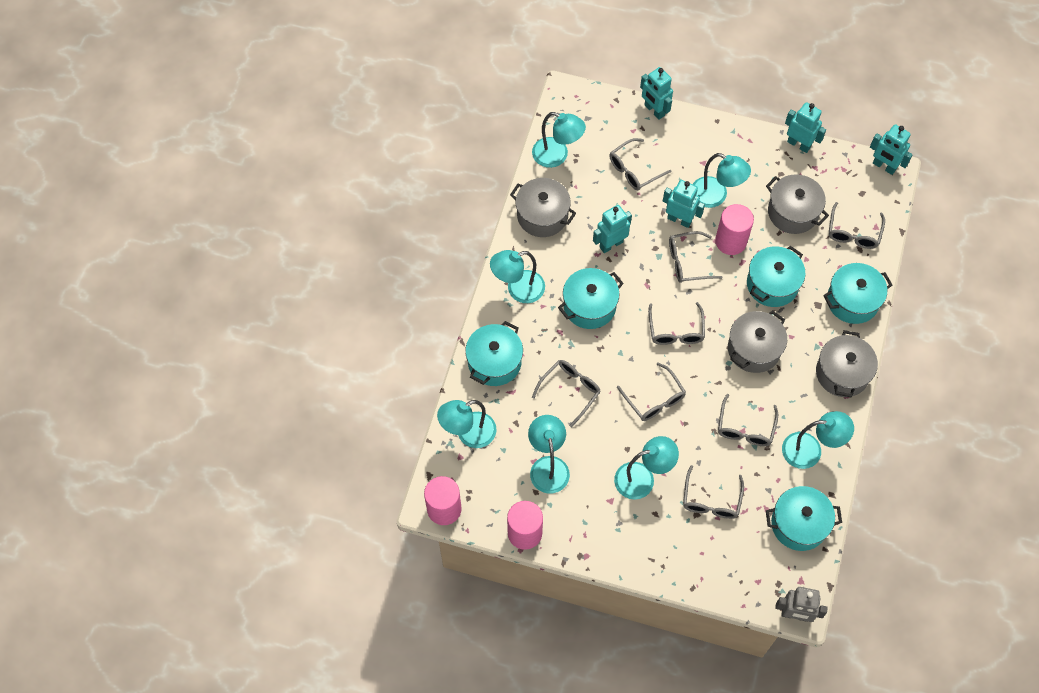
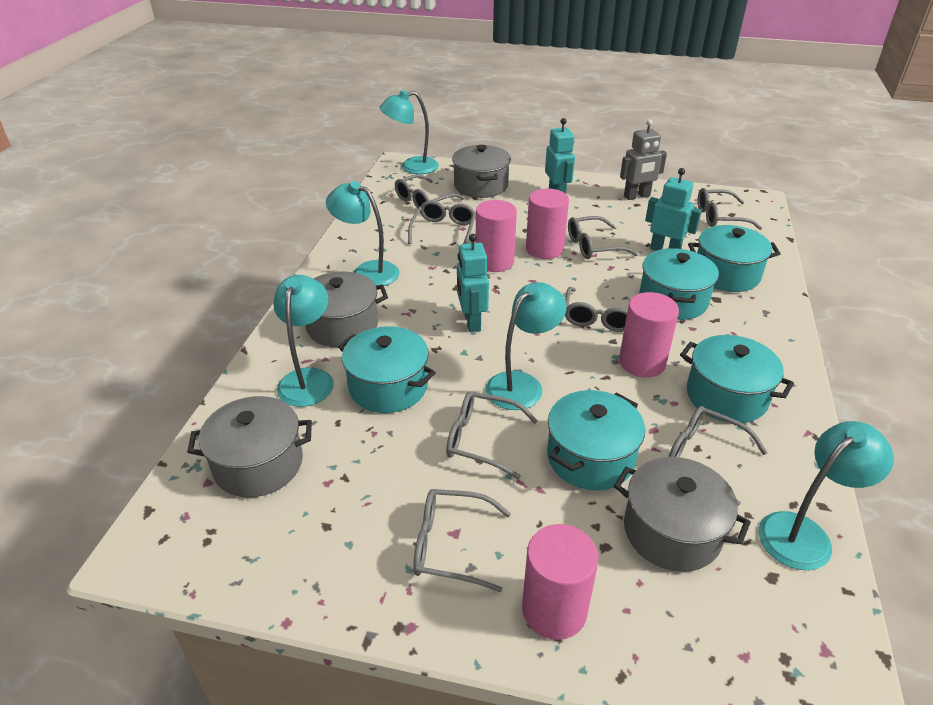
pink cylinder: 3 -> 4
turquoise lamp: 7 -> 5
turquoise robot: 5 -> 3

